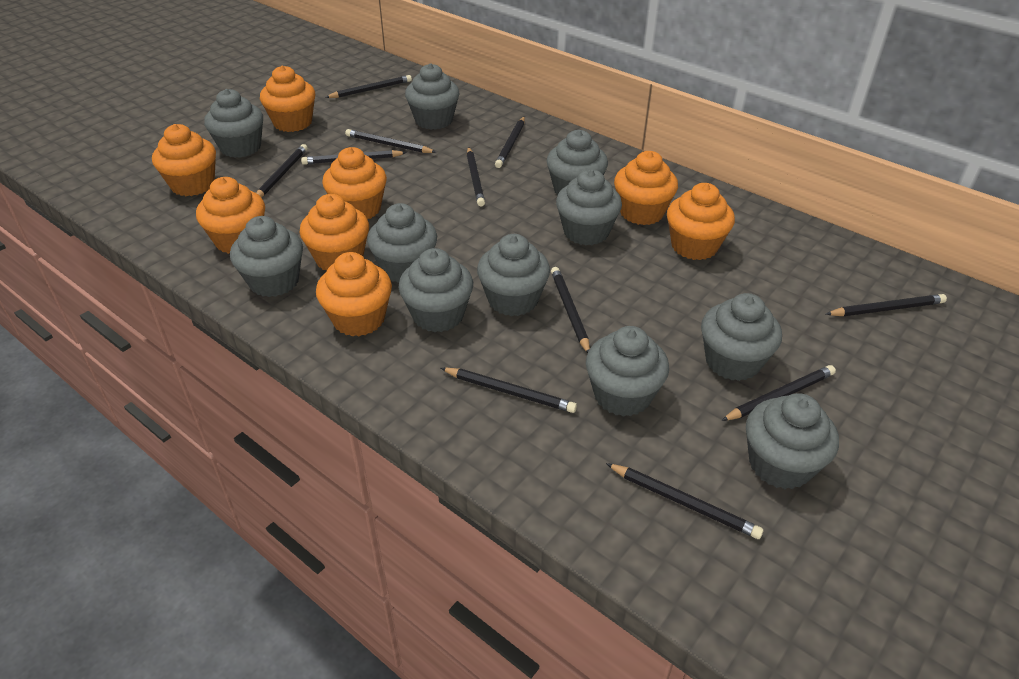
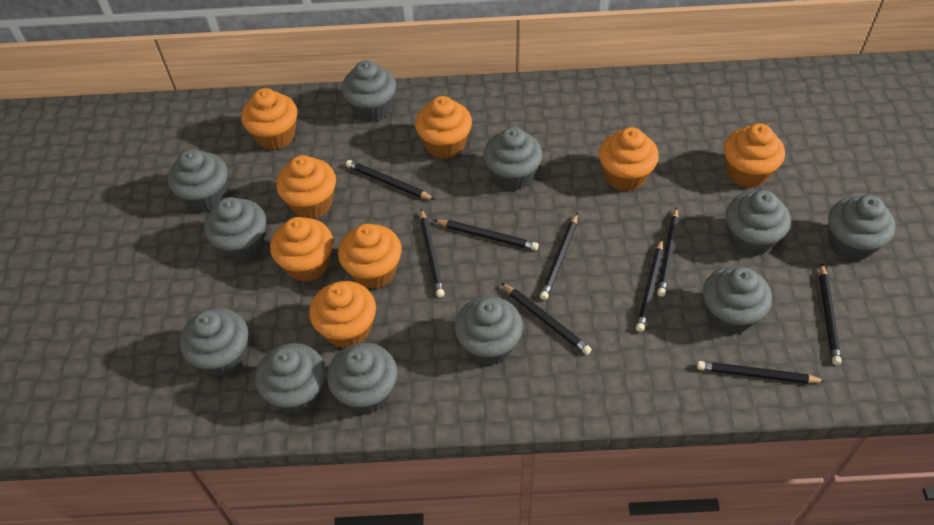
black pencil: 11 -> 9

